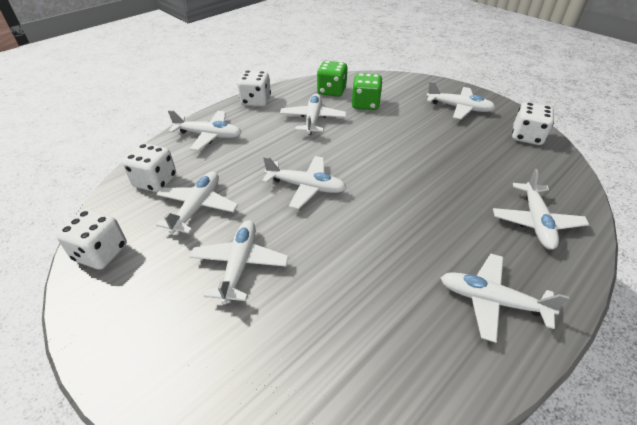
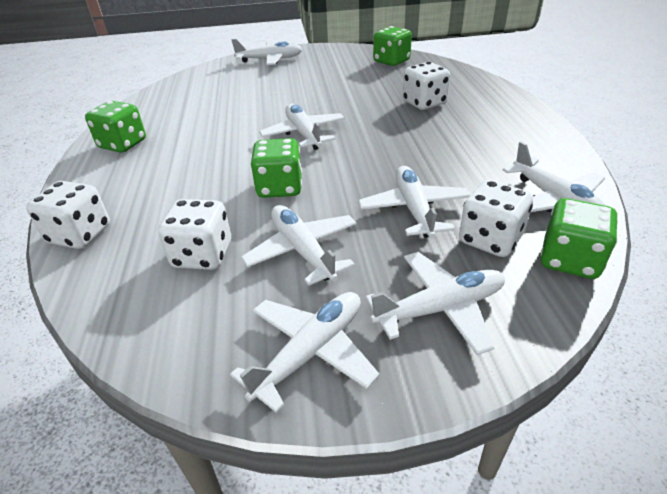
green dice: 2 -> 4
white plane: 8 -> 7

